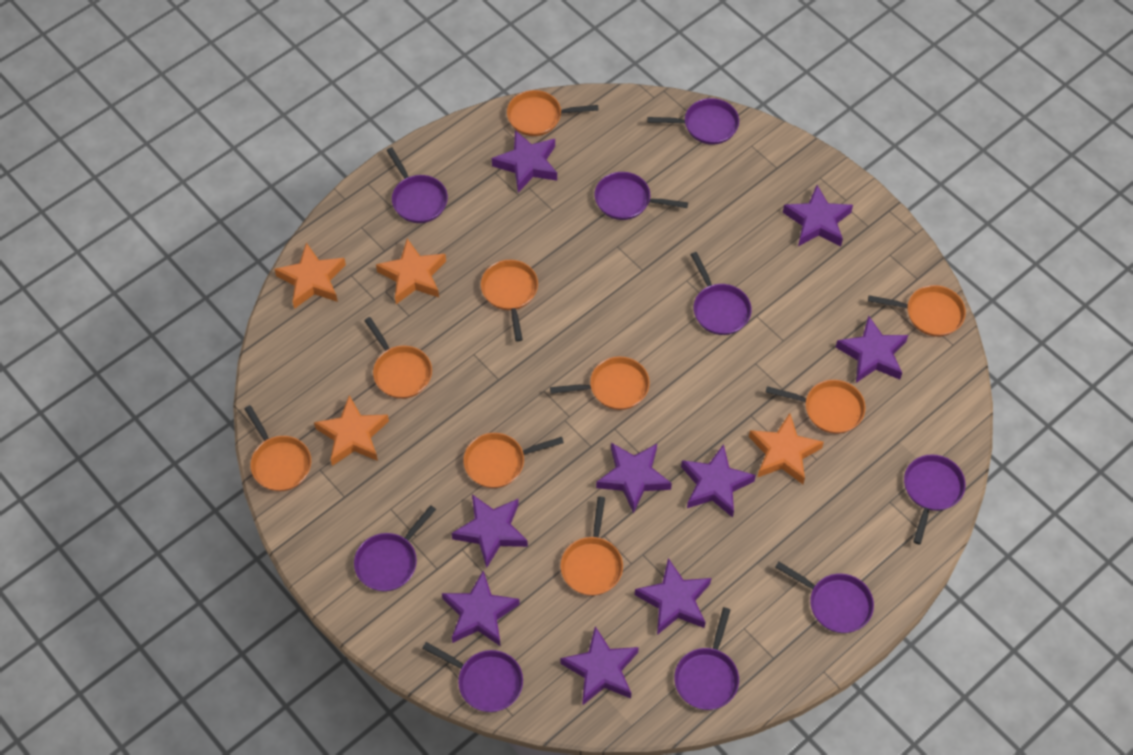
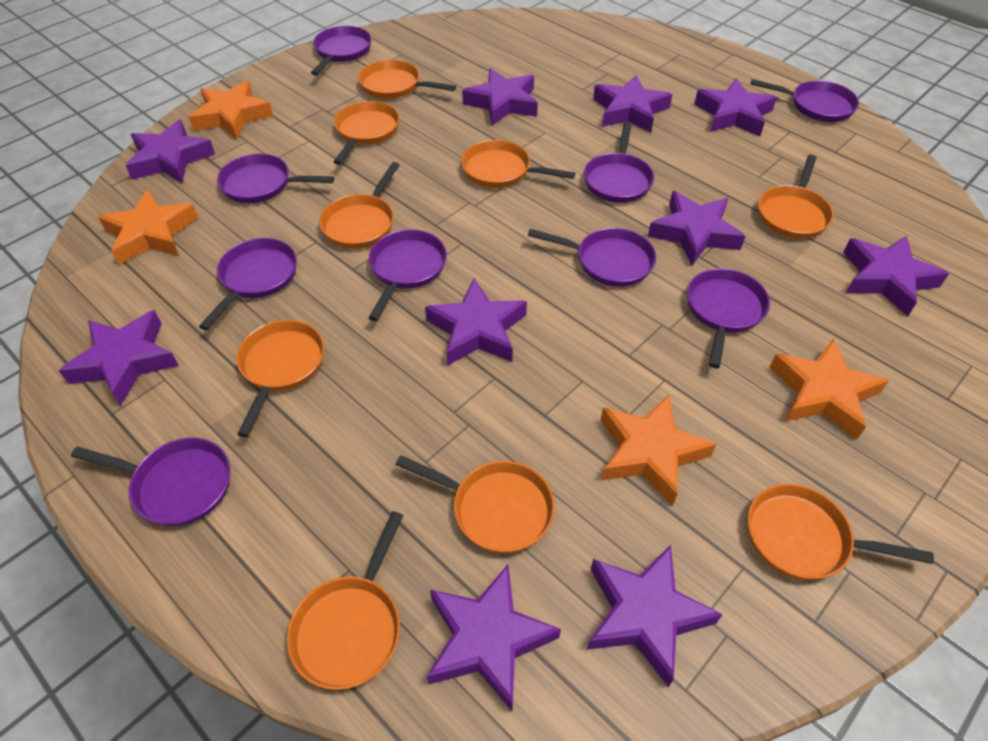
purple star: 9 -> 10

